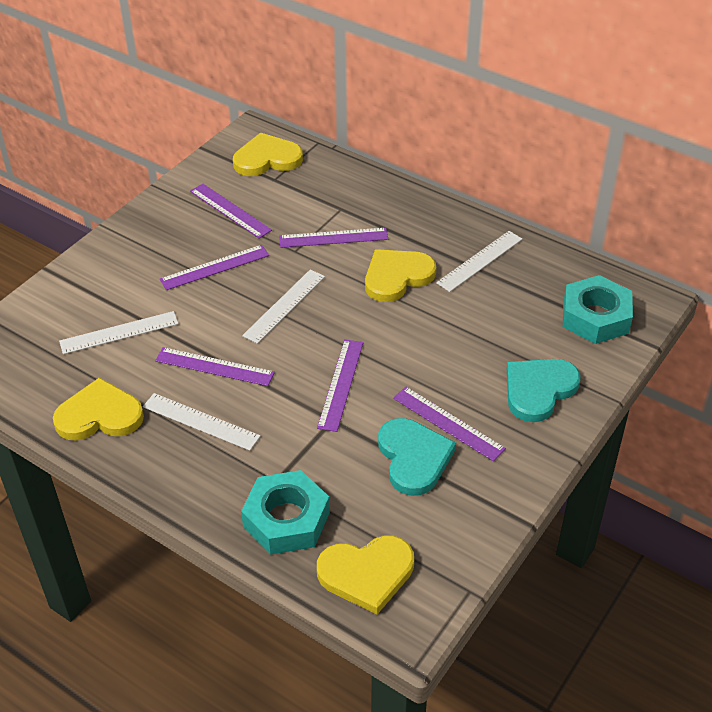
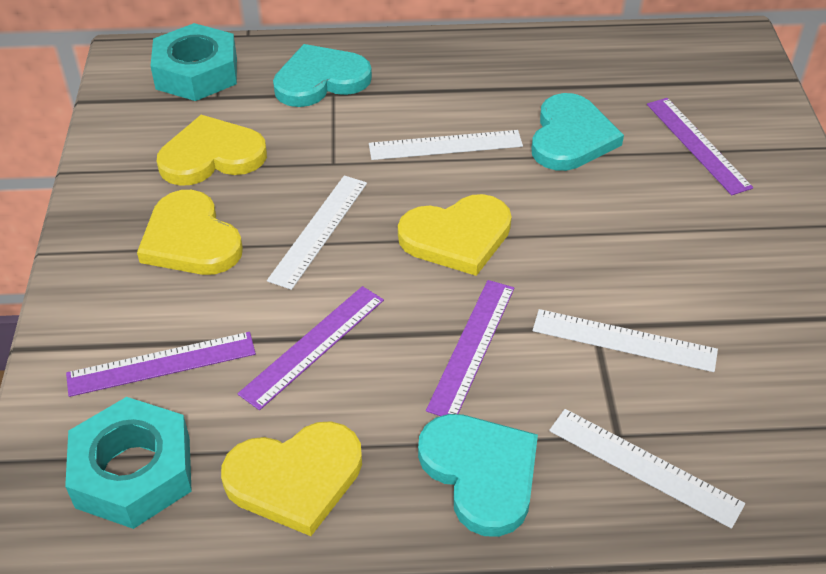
purple ruler: 6 -> 4
turquoise heart: 2 -> 3

